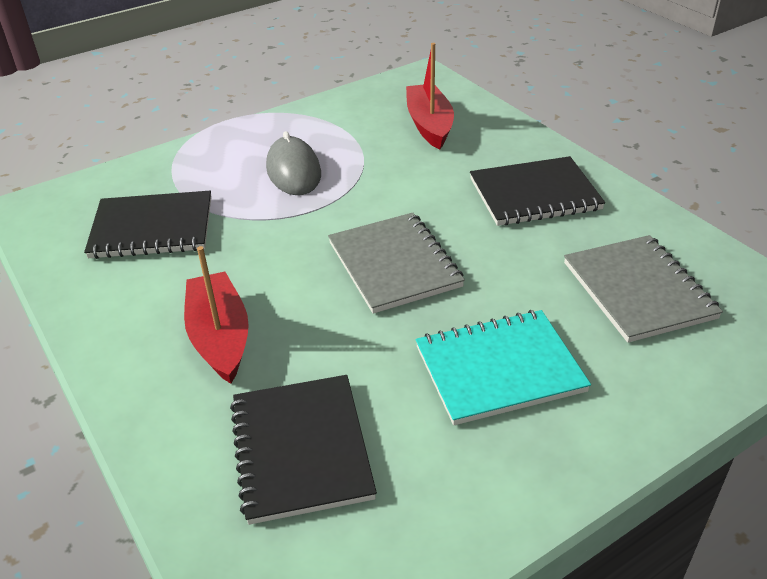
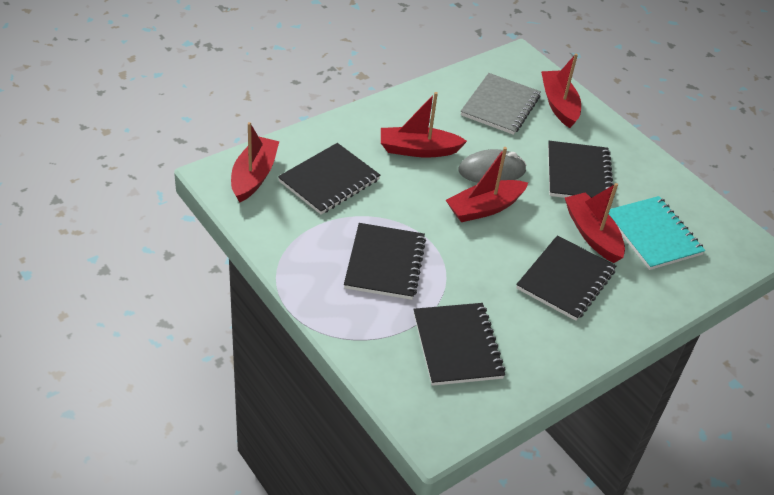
black notebook: 3 -> 5
grey notebook: 2 -> 1
red boat: 2 -> 5

